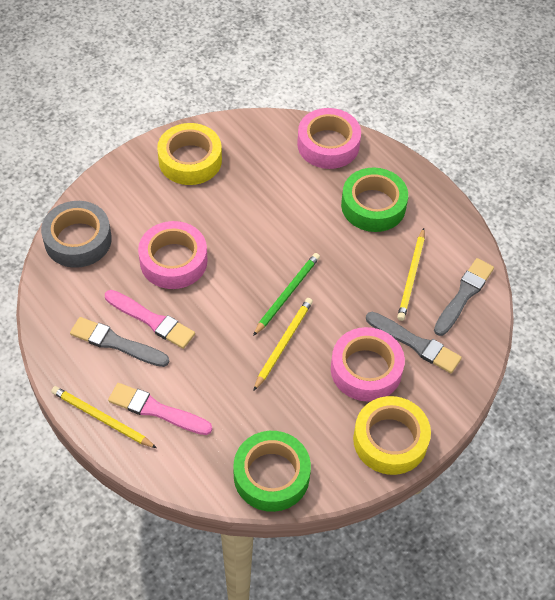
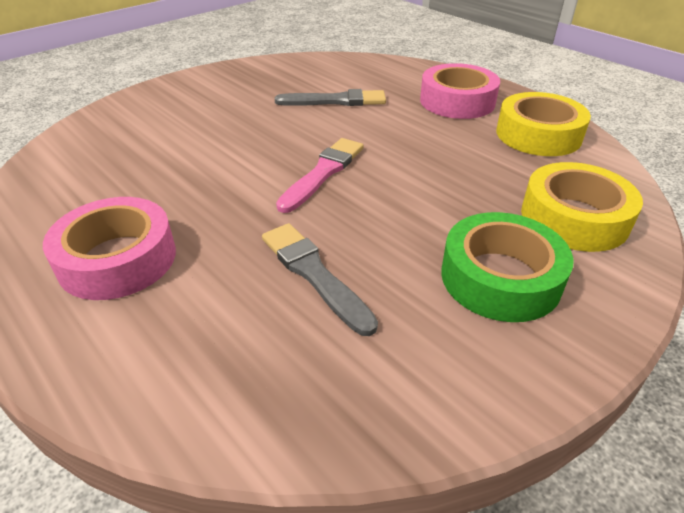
green pencil: 1 -> 0
green tape: 2 -> 1
grey brush: 3 -> 2
grey tape: 1 -> 0
pink brush: 2 -> 1
pink tape: 3 -> 2
yellow pencil: 3 -> 0

